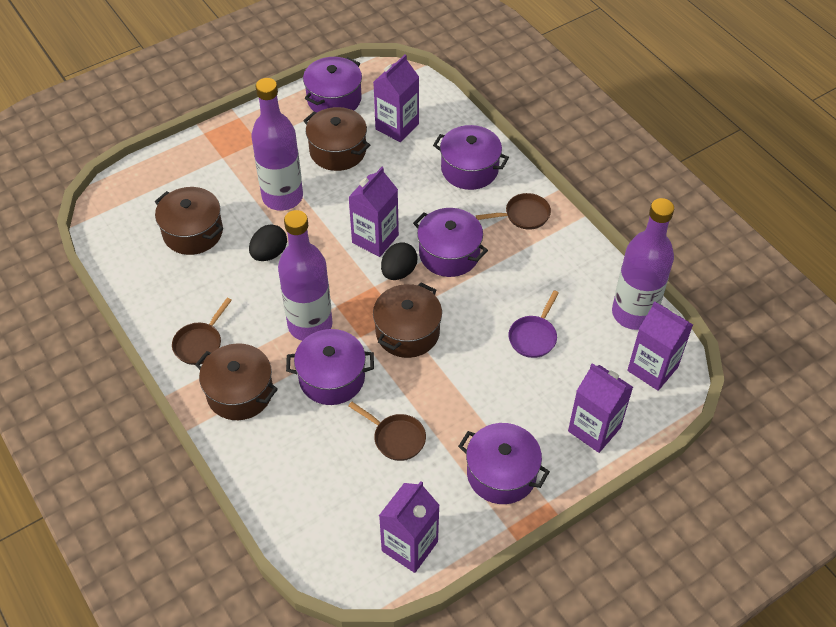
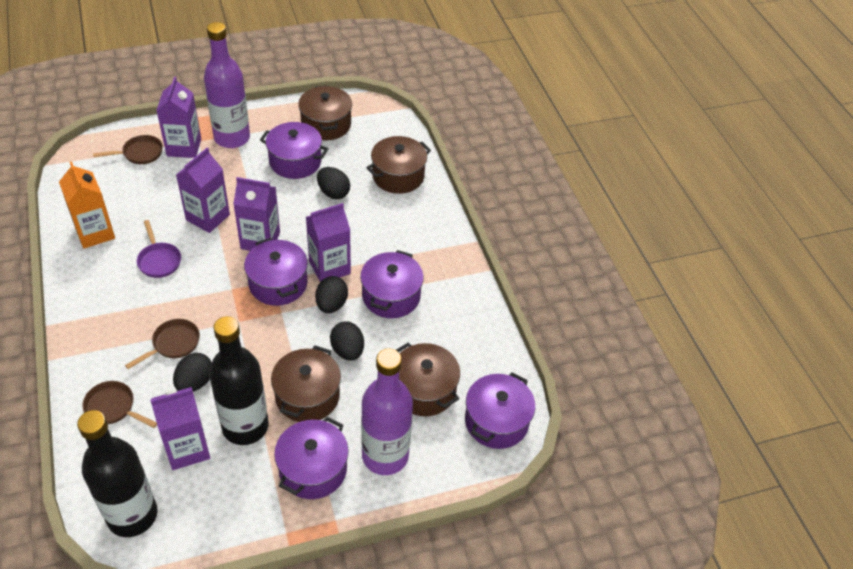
black bottle: 0 -> 2
black egg: 2 -> 4
orange carton: 0 -> 1
purple bottle: 3 -> 2

